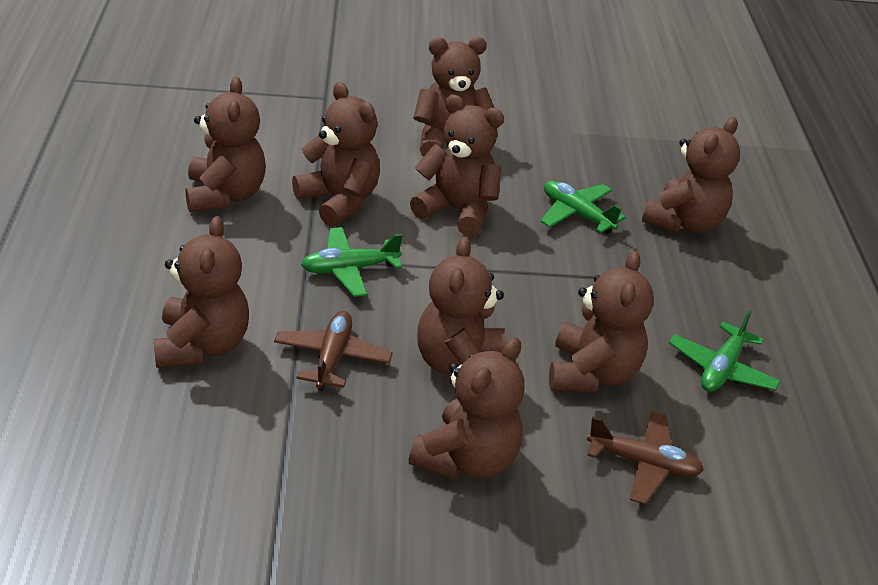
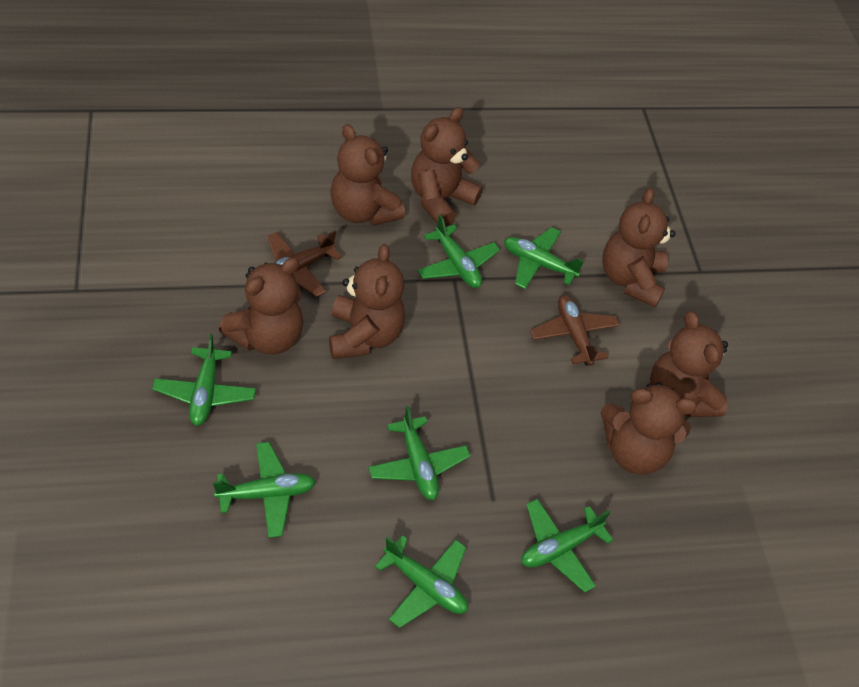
brown teddy bear: 9 -> 7
green plane: 3 -> 7

